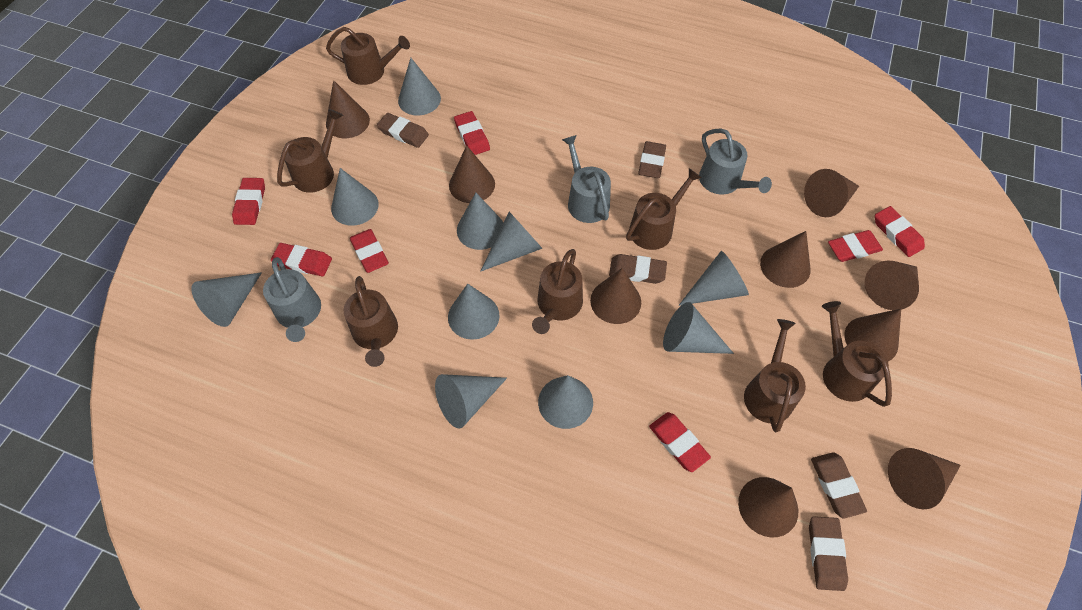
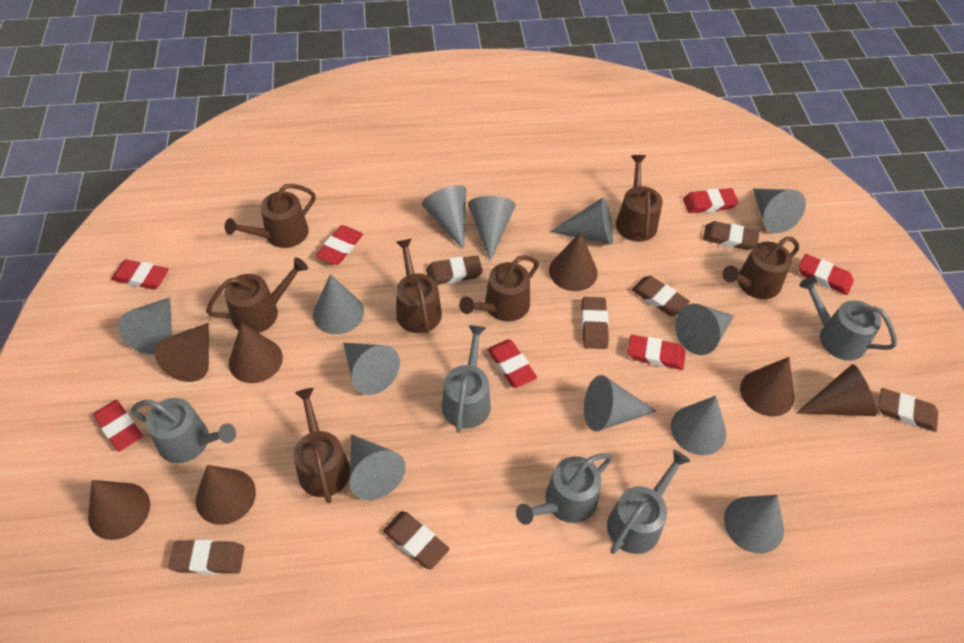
brown cone: 9 -> 7
brown eraser: 5 -> 7
grey cone: 10 -> 12
grey watering can: 3 -> 5

